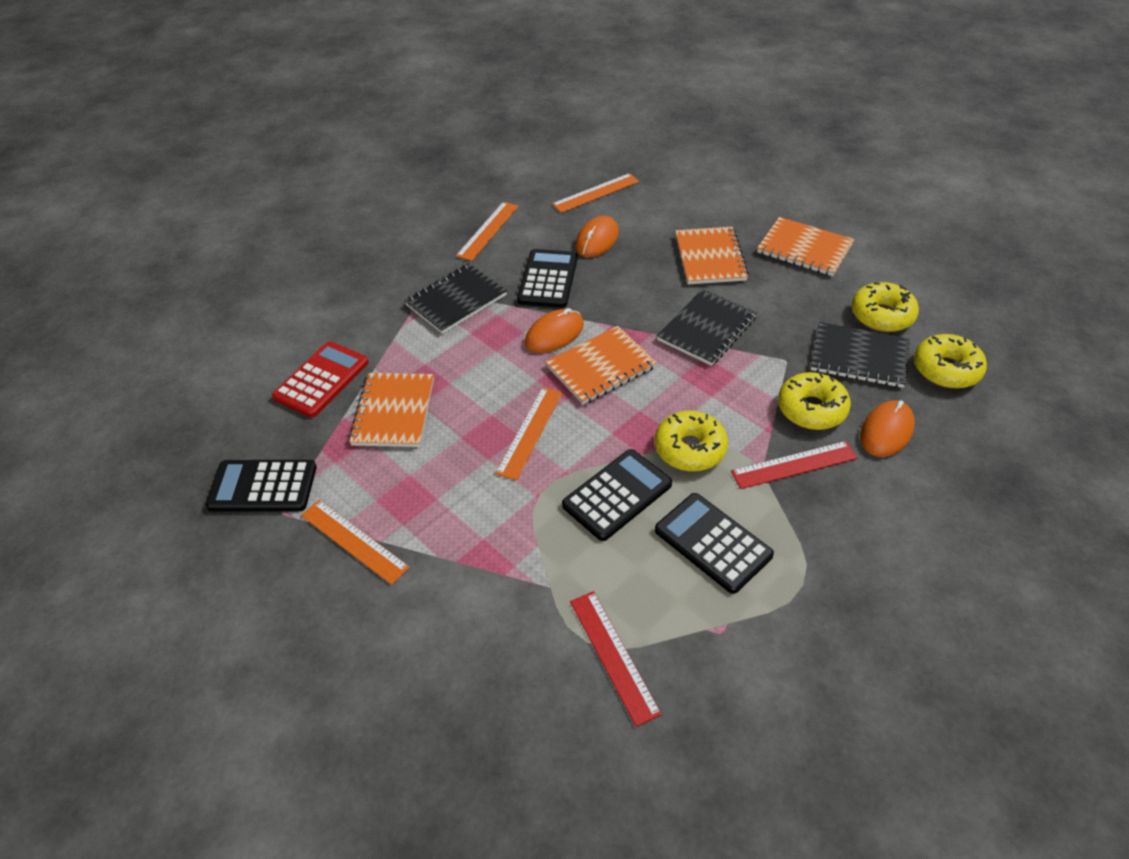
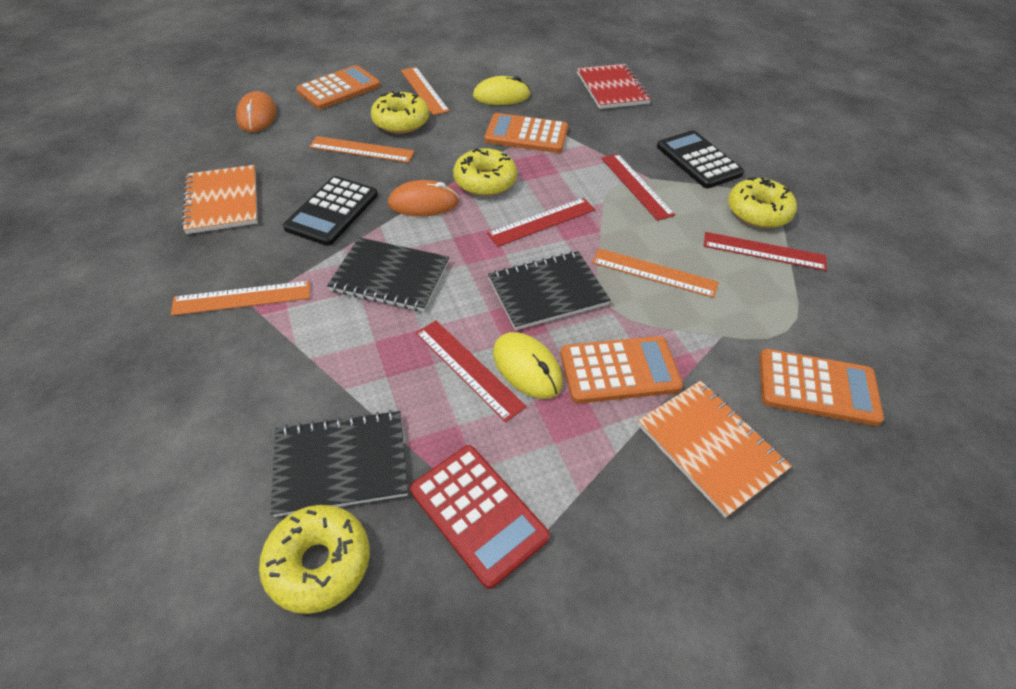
black calculator: 4 -> 2
orange calculator: 0 -> 4
orange mouse: 3 -> 2
orange notebook: 4 -> 2
red notebook: 0 -> 1
red ruler: 2 -> 4
yellow mouse: 0 -> 2

